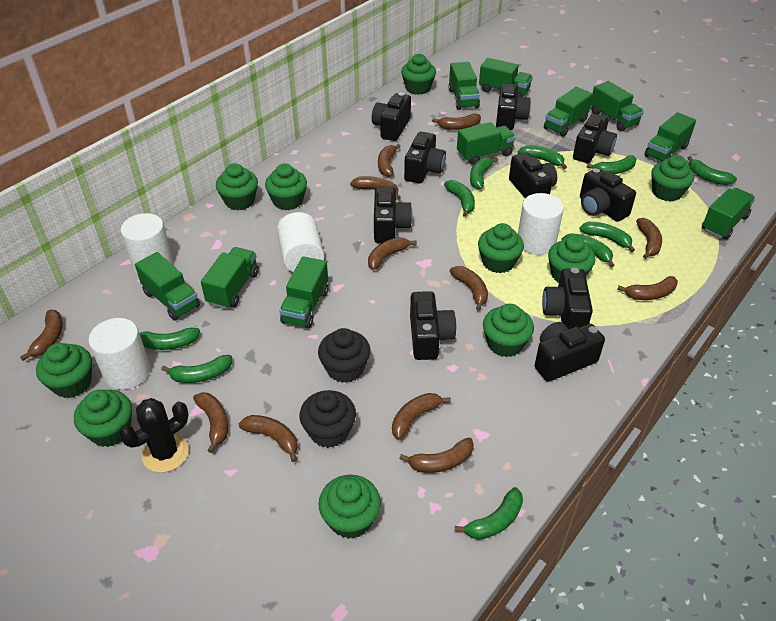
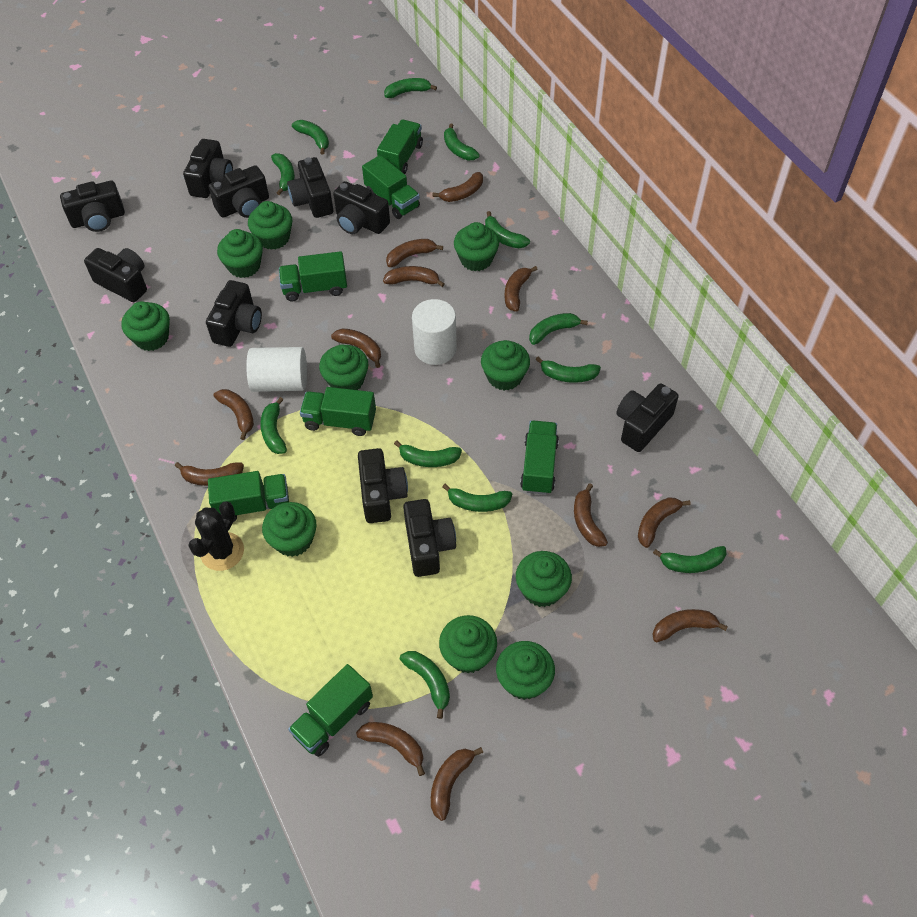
black cupcake: 2 -> 0
green banana: 10 -> 12
green truck: 10 -> 7
white cylinder: 4 -> 2

